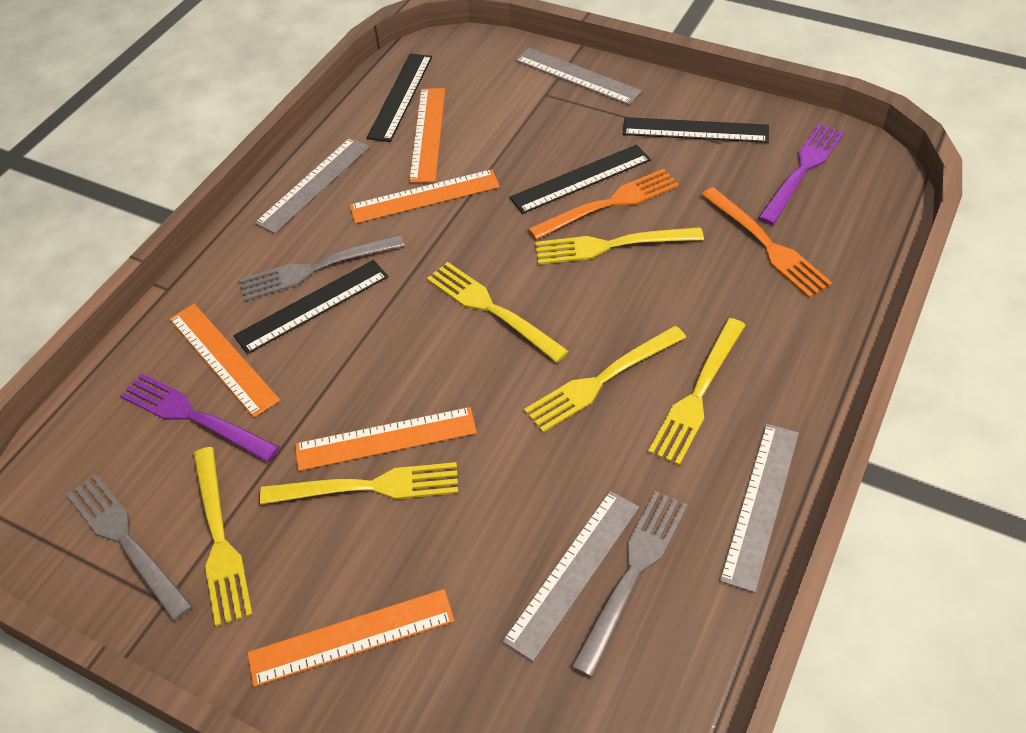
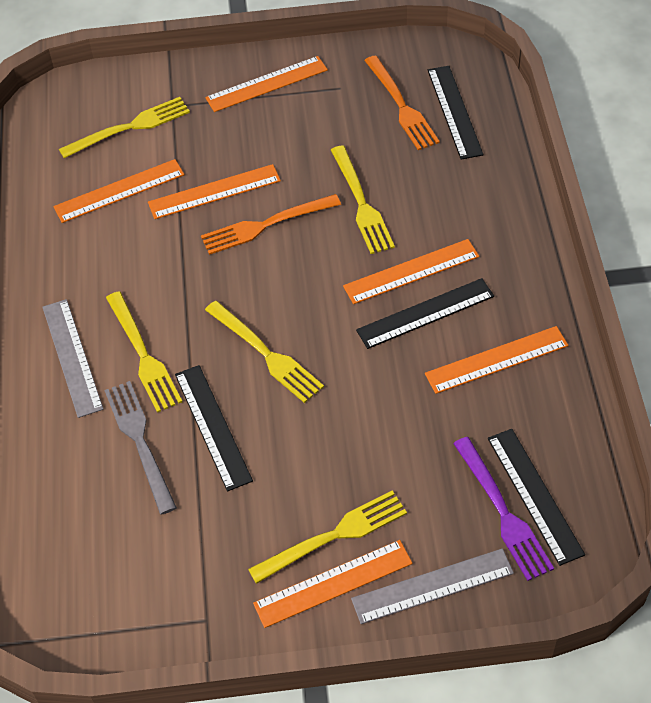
grey fork: 3 -> 1
grey ruler: 4 -> 2
orange ruler: 5 -> 6
purple fork: 2 -> 1
yellow fork: 6 -> 5

